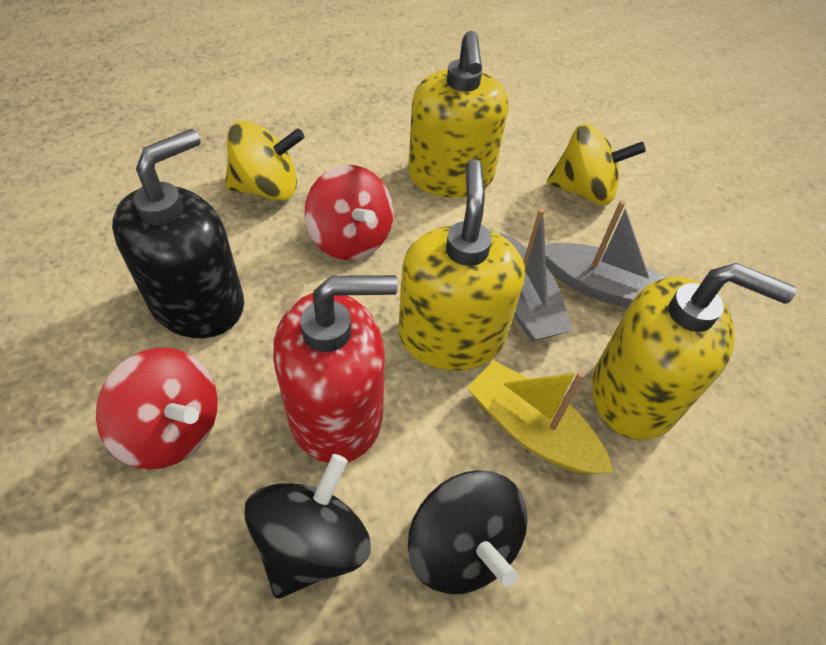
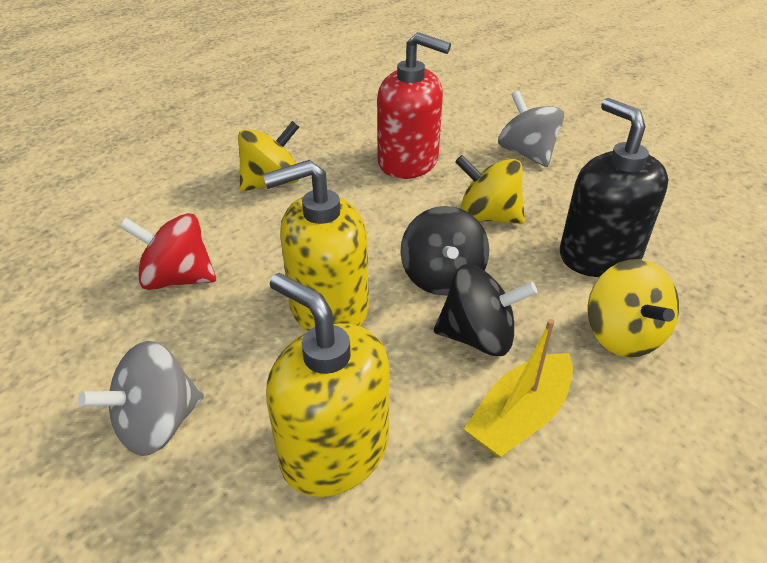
grey boat: 2 -> 0
grey spinning top: 0 -> 2
red spinning top: 2 -> 1
yellow soap dispenser: 3 -> 2
yellow spinning top: 2 -> 3

